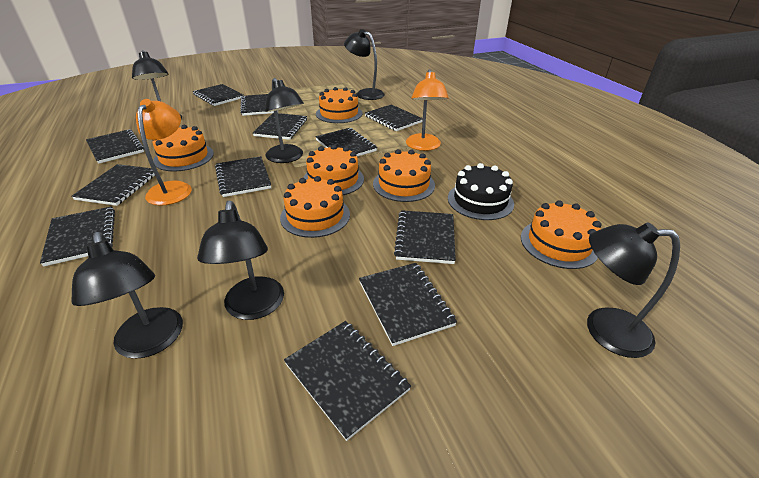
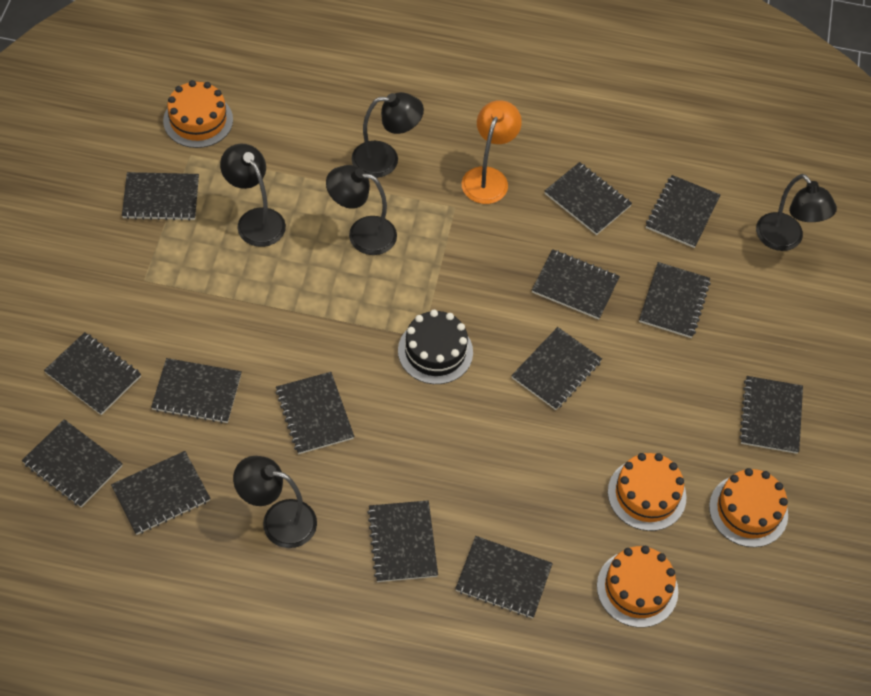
black lamp: 6 -> 5
black notebook: 12 -> 14
orange cake: 6 -> 4
orange lamp: 2 -> 1

